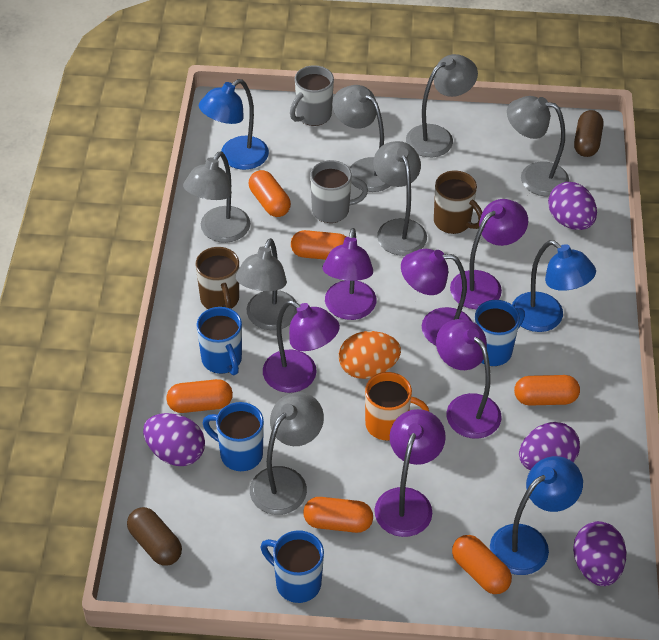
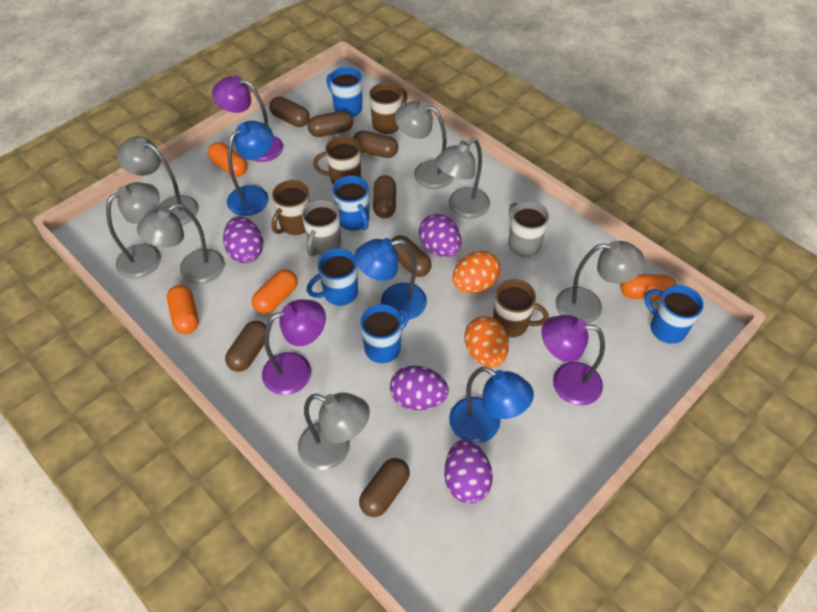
blue mug: 4 -> 5
brown capsule: 2 -> 7
brown mug: 2 -> 4
orange capsule: 6 -> 4
orange egg: 1 -> 2
orange mug: 1 -> 0
purple lamp: 6 -> 3

